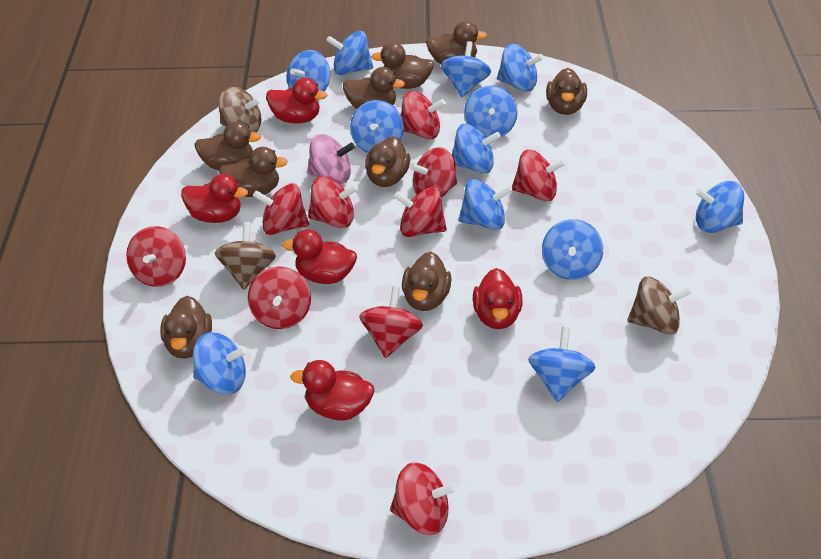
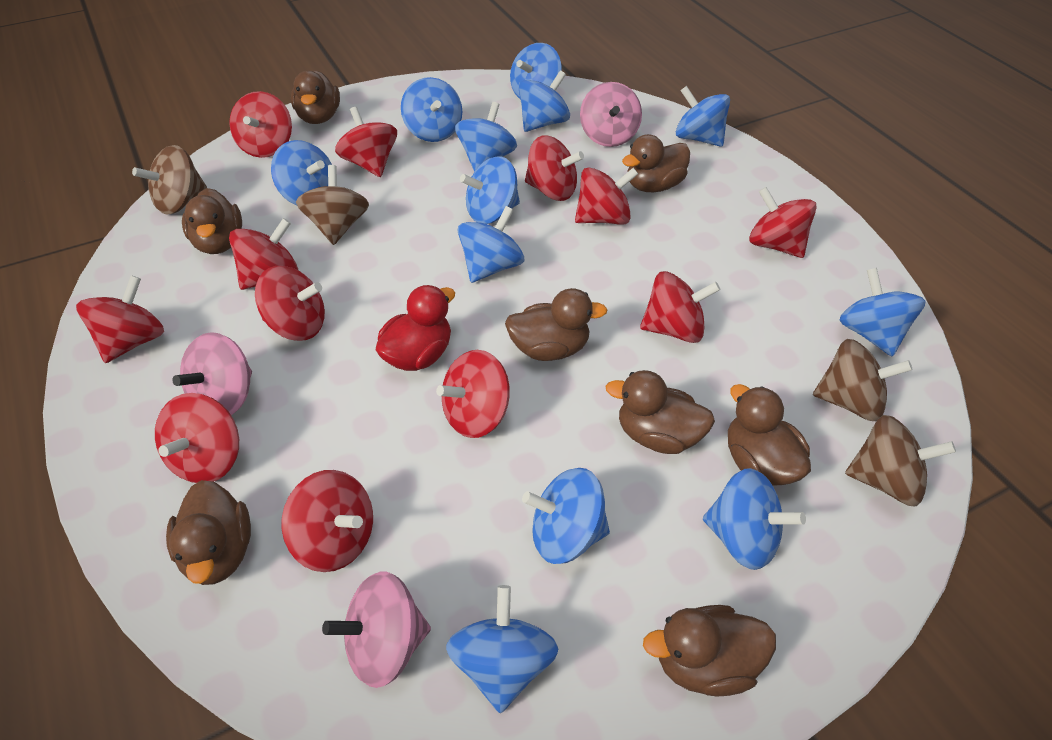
brown duck: 9 -> 8
brown spinning top: 3 -> 4
pink spinning top: 1 -> 3
red duck: 5 -> 1
red spinning top: 10 -> 12

